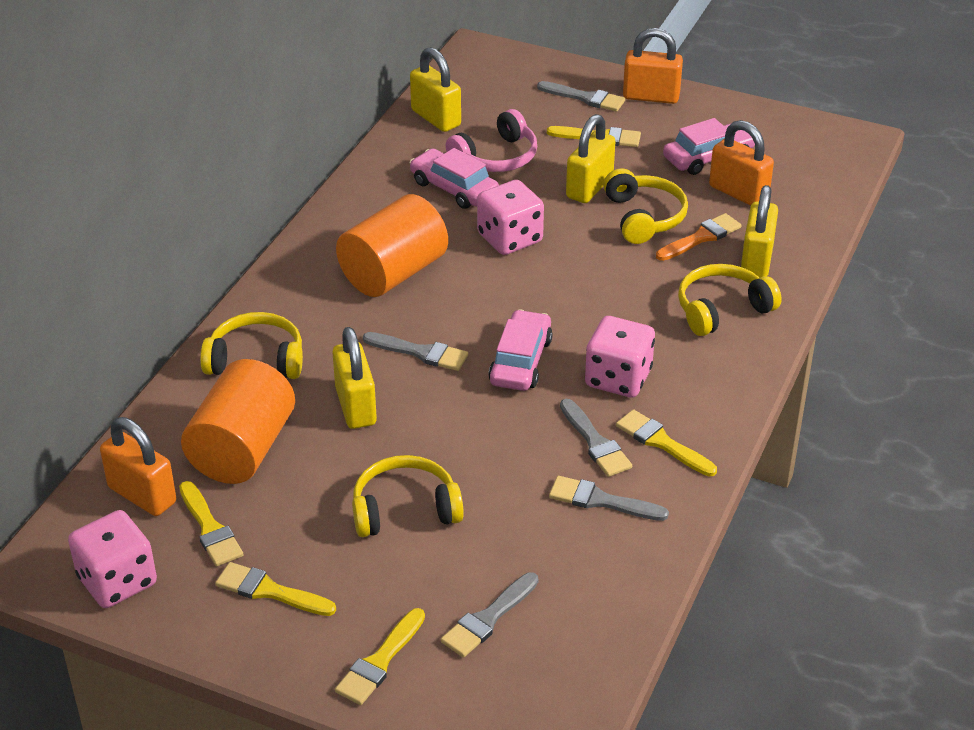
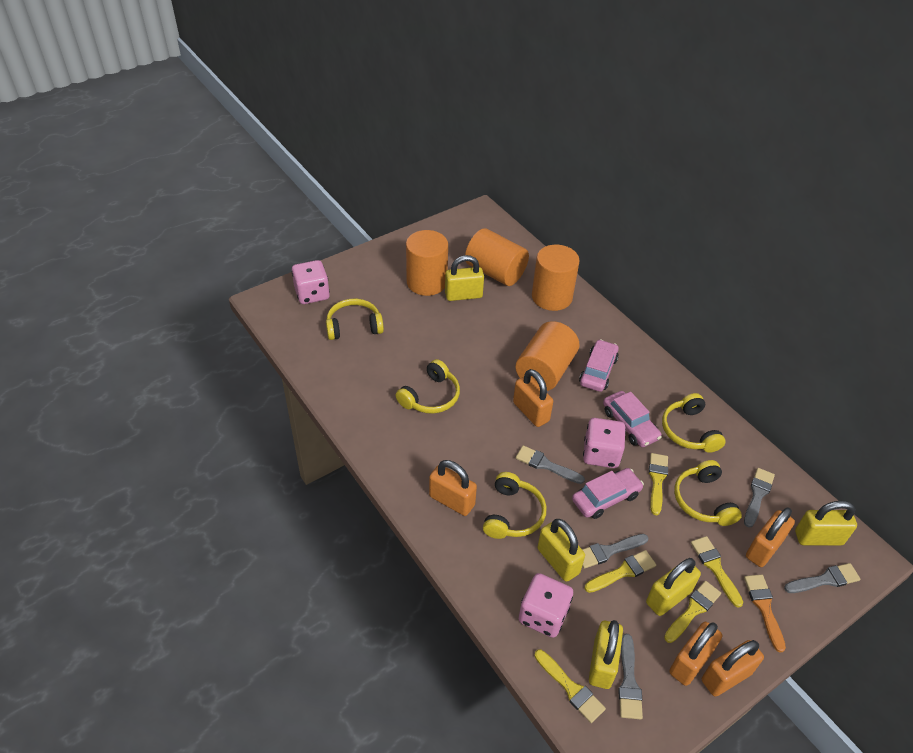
orange cylinder: 2 -> 4
orange padlock: 3 -> 5
pink headphones: 1 -> 0
yellow headphones: 4 -> 5
yellow padlock: 4 -> 5

